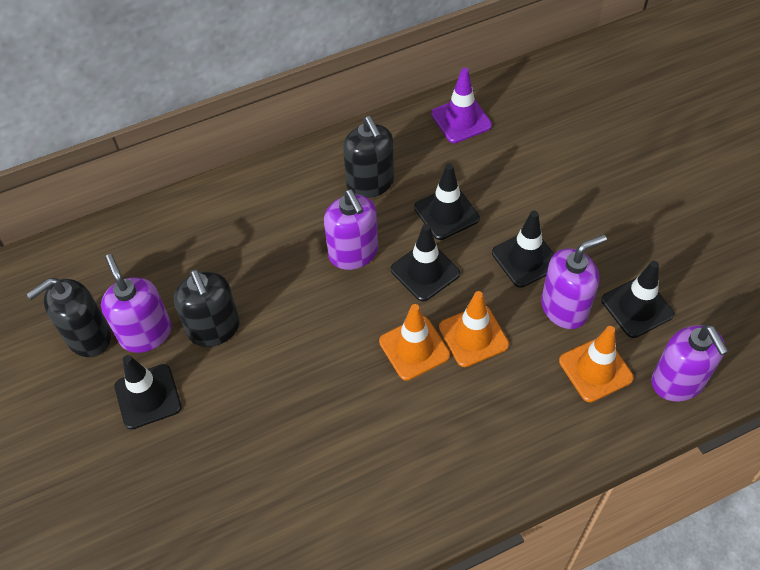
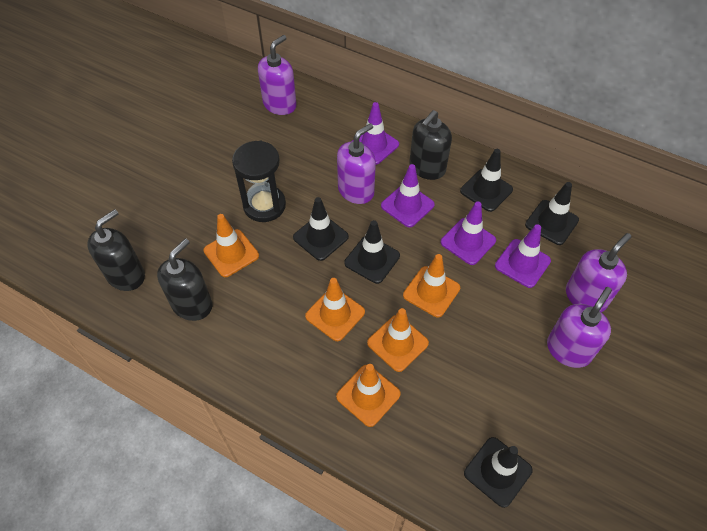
black hourglass: 0 -> 1
orange traffic cone: 3 -> 5
purple traffic cone: 1 -> 4

